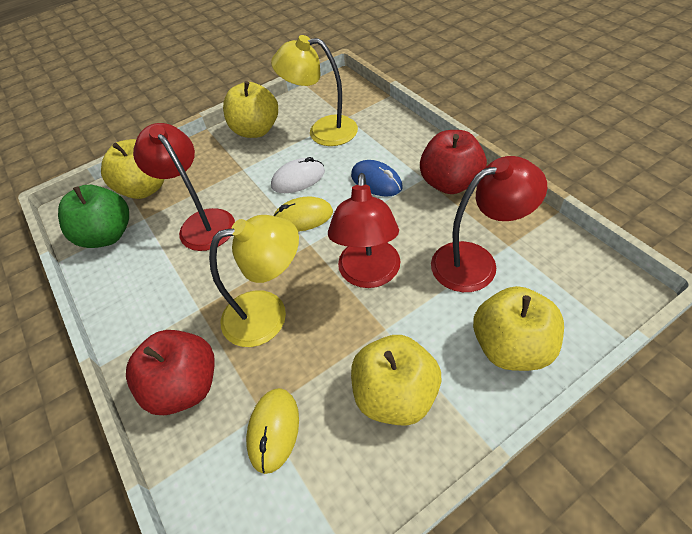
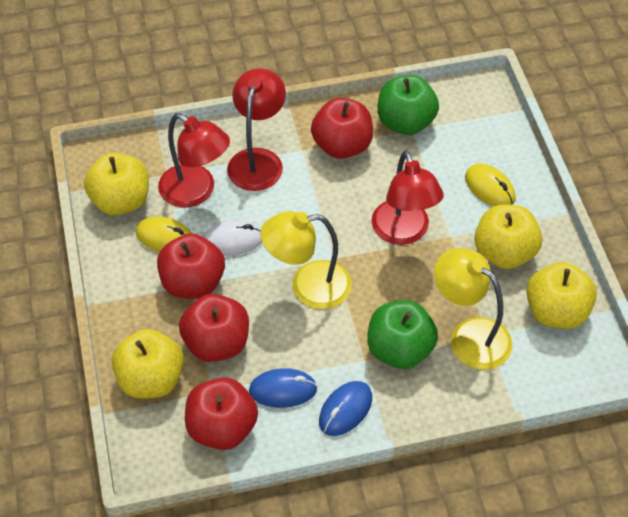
blue mouse: 1 -> 2
green apple: 1 -> 2
red apple: 2 -> 4

